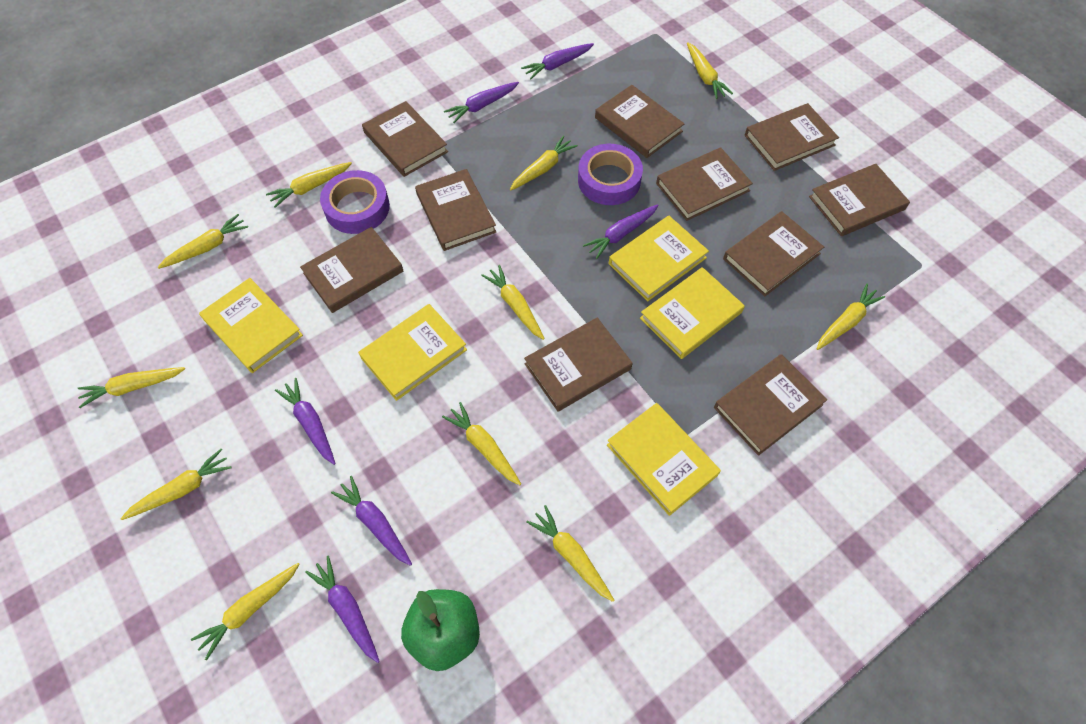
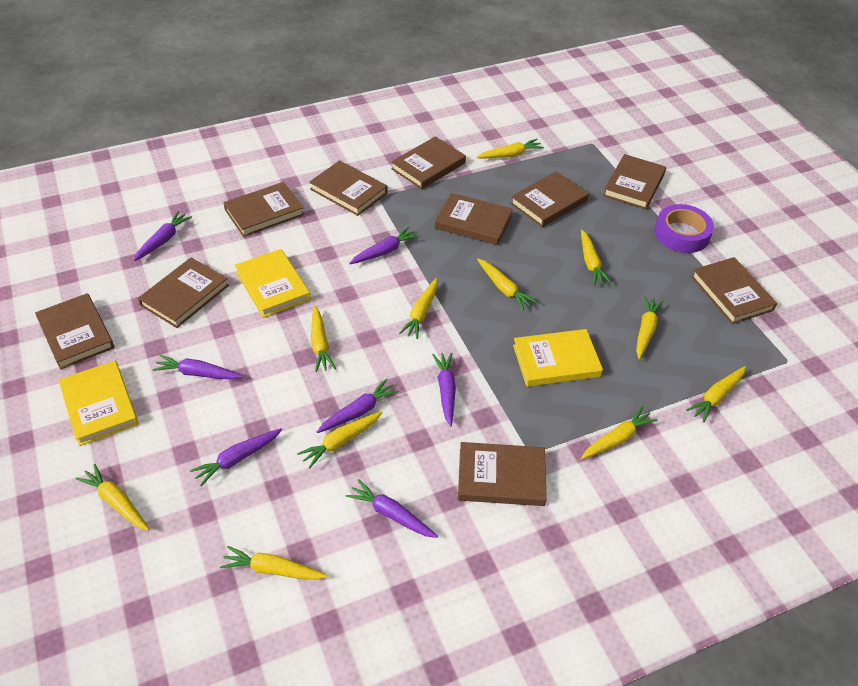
green apple: 1 -> 0
purple carrot: 6 -> 7
purple tape: 2 -> 1
yellow book: 5 -> 3

